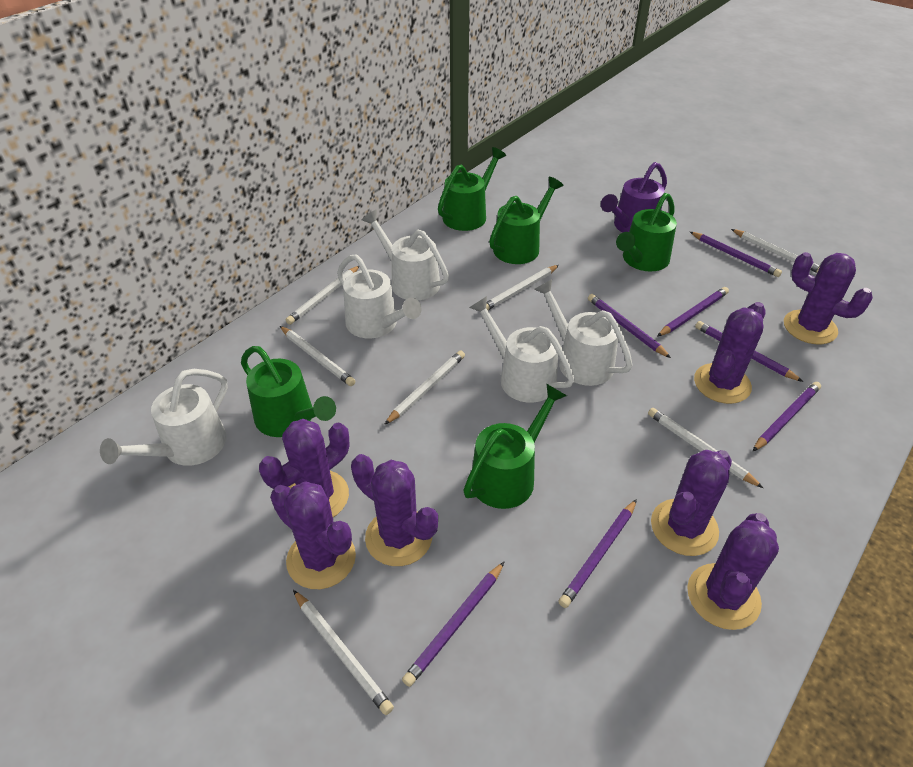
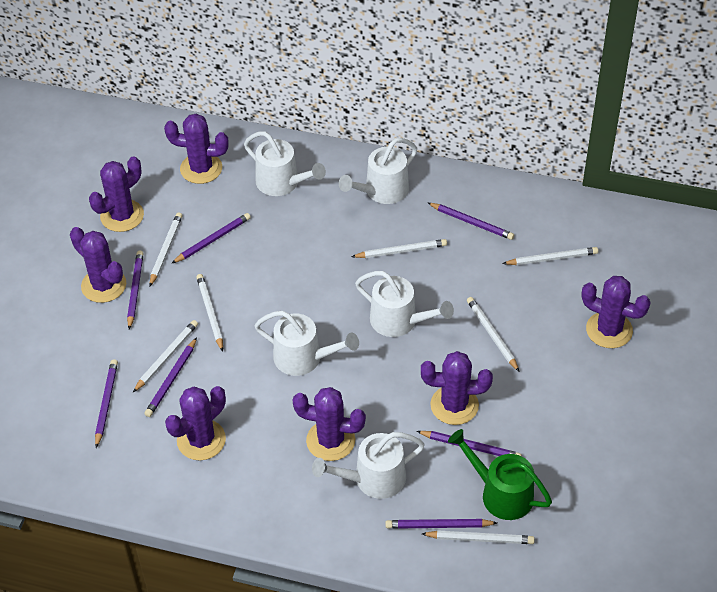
green watering can: 5 -> 1
purple watering can: 1 -> 0

